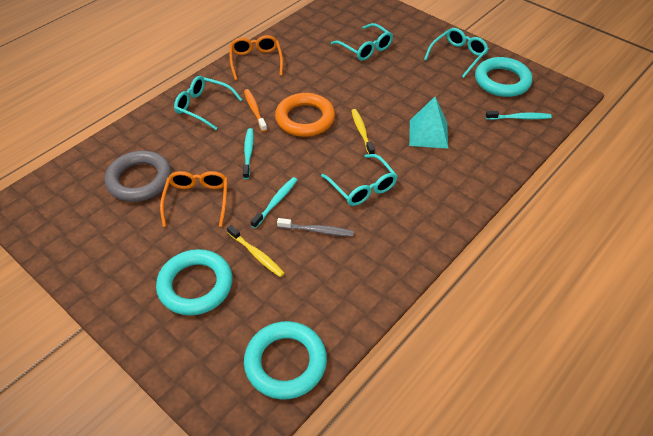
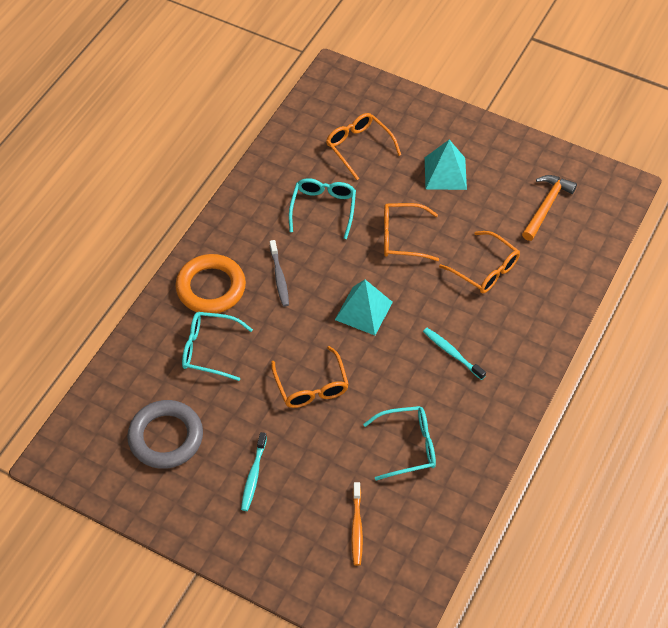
orange glasses: 2 -> 4
orange hammer: 0 -> 1
turquoise glasses: 4 -> 3
turquoise pyramid: 1 -> 2
turquoise ring: 3 -> 0
turquoise toothbrush: 3 -> 2
yellow toothbrush: 2 -> 0

